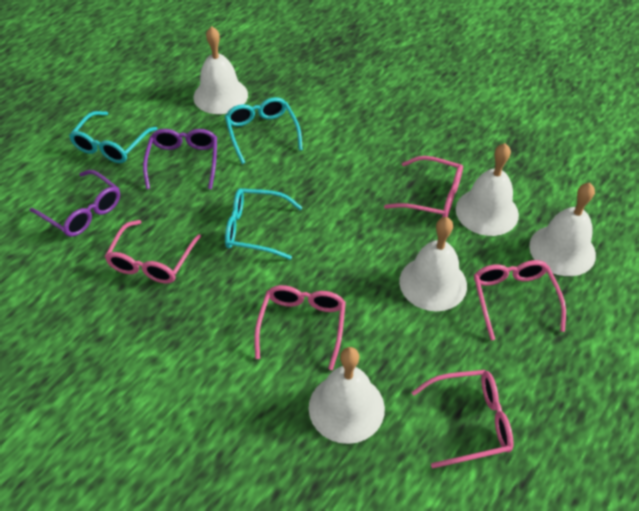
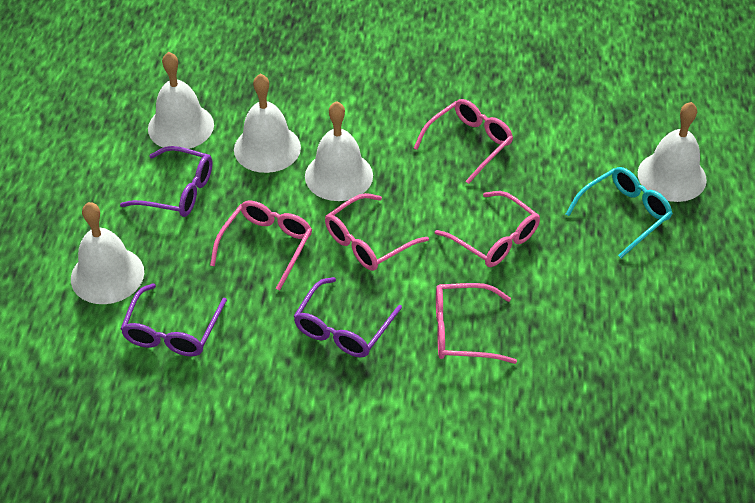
purple glasses: 2 -> 3
turquoise glasses: 3 -> 1

